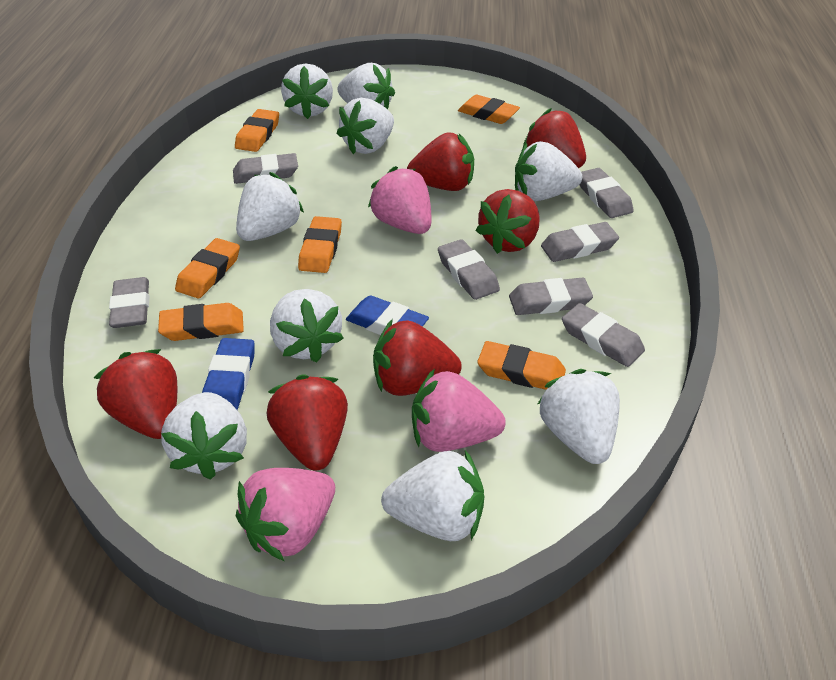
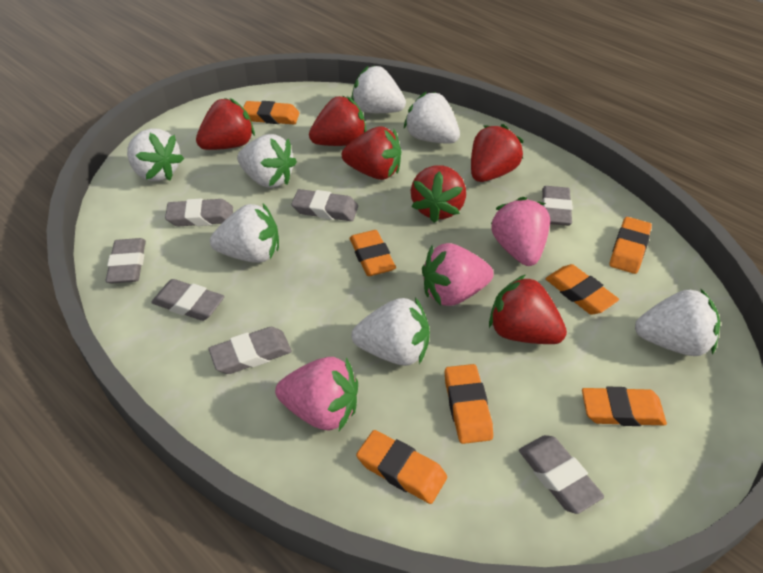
blue eraser: 2 -> 0
orange eraser: 6 -> 7
white strawberry: 9 -> 7

